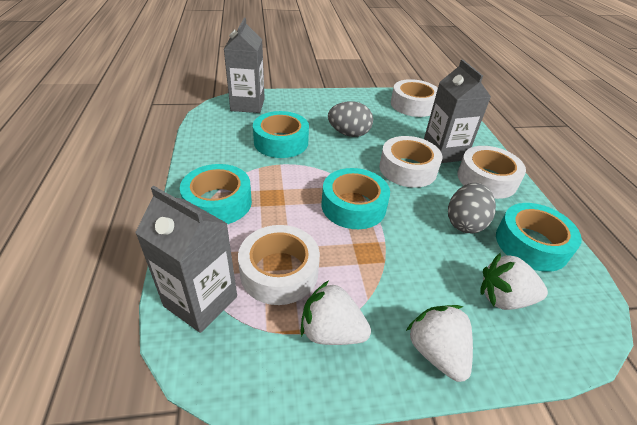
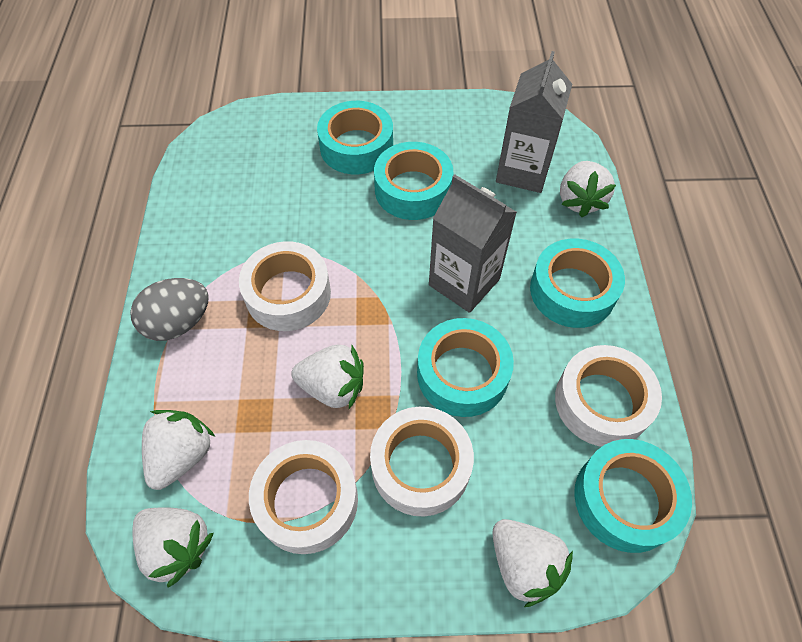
grey carton: 3 -> 2
grey egg: 2 -> 1
turquoise tape: 4 -> 5
white strawberry: 3 -> 5

